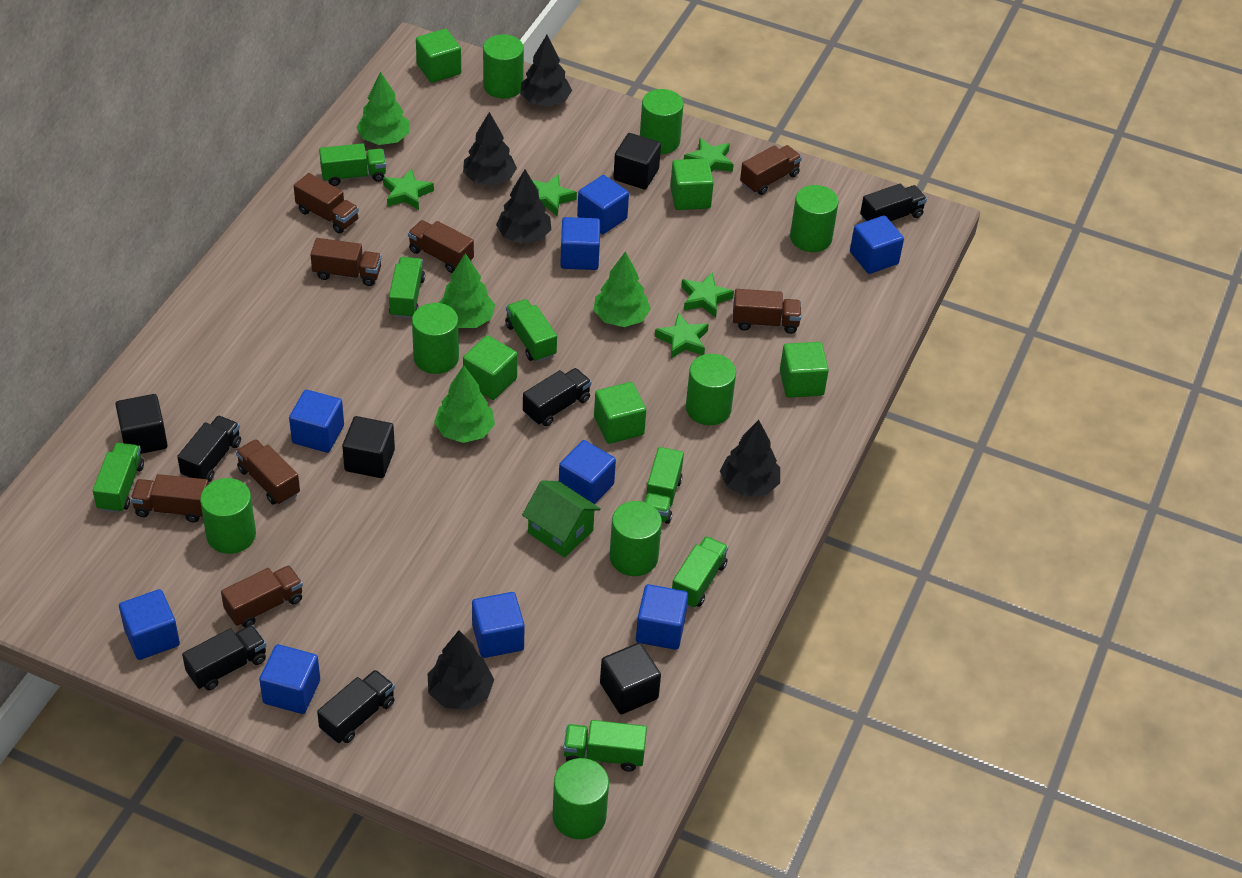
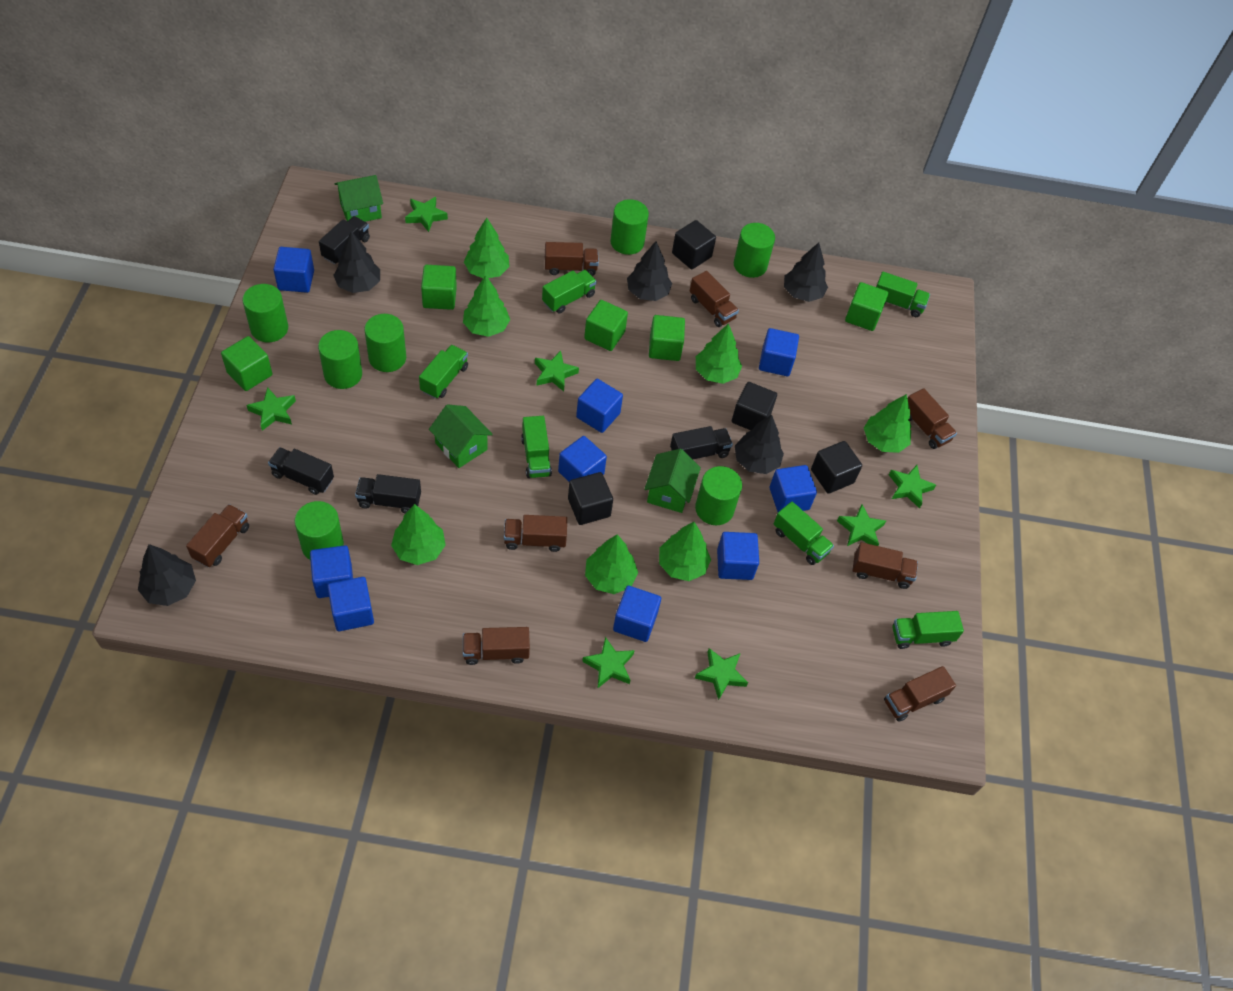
black truck: 5 -> 4
green cylinder: 8 -> 7
green house: 1 -> 3
green star: 5 -> 7
green tree: 4 -> 7
green truck: 7 -> 6

